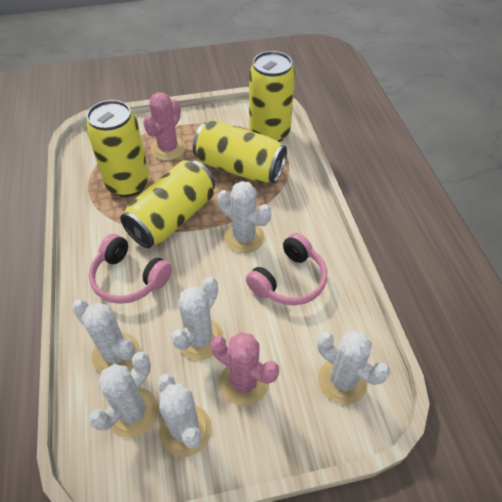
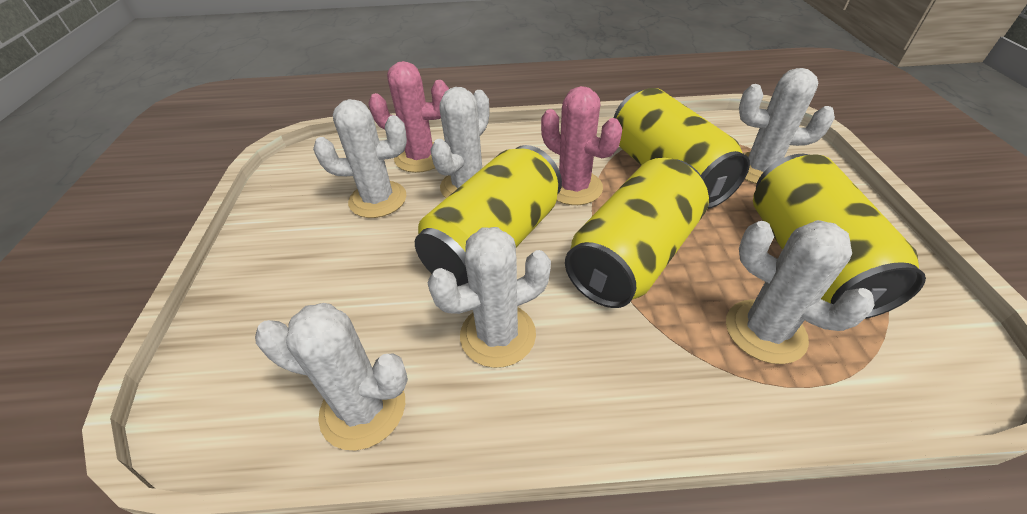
pink headphones: 2 -> 0

